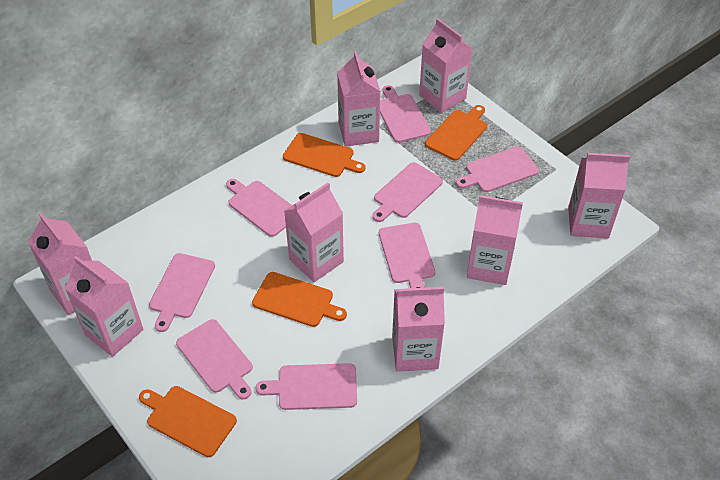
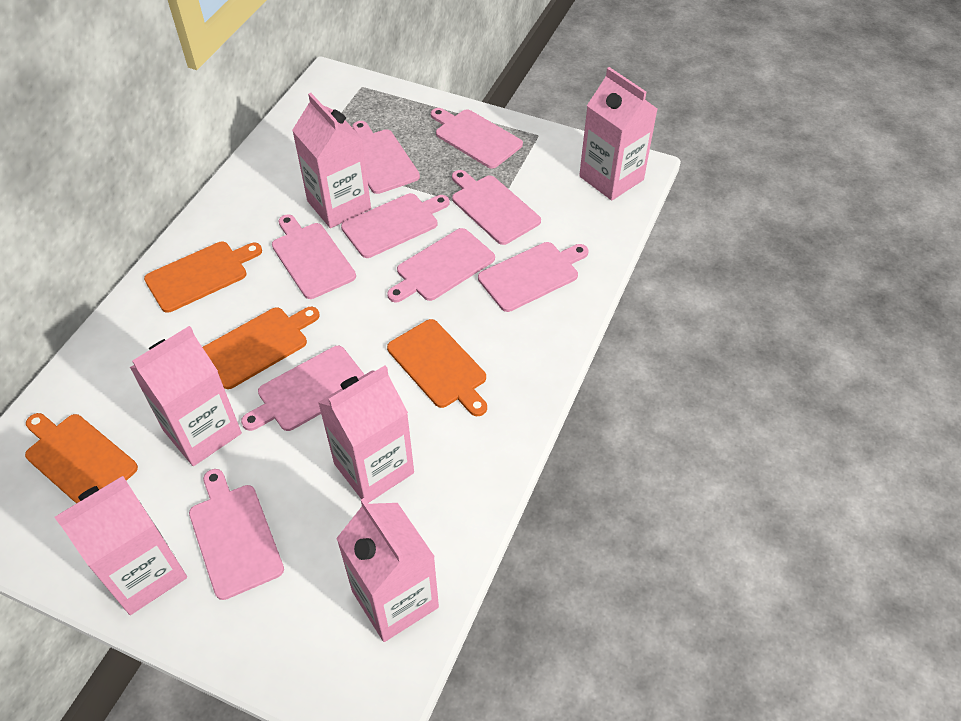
pink carton: 8 -> 6
pink cutting board: 8 -> 9

